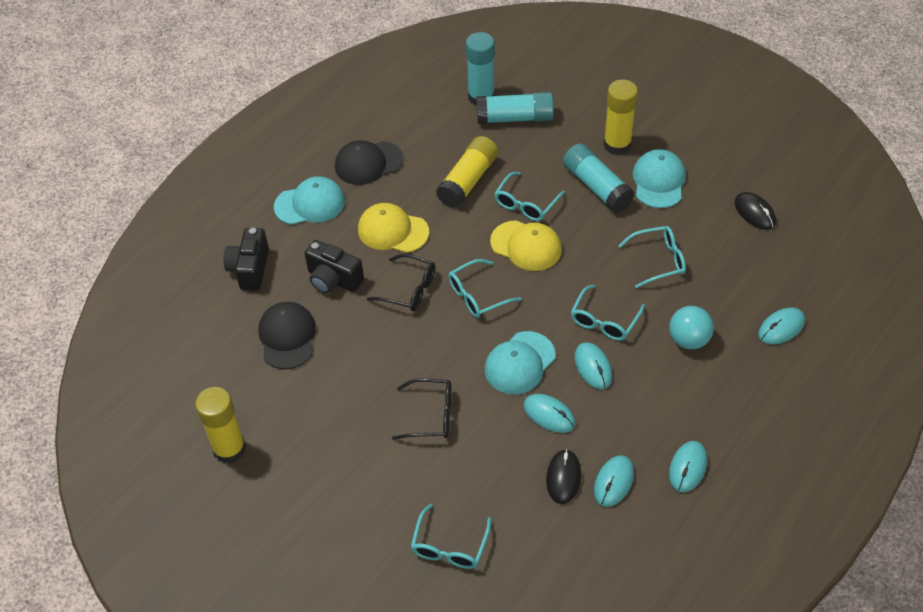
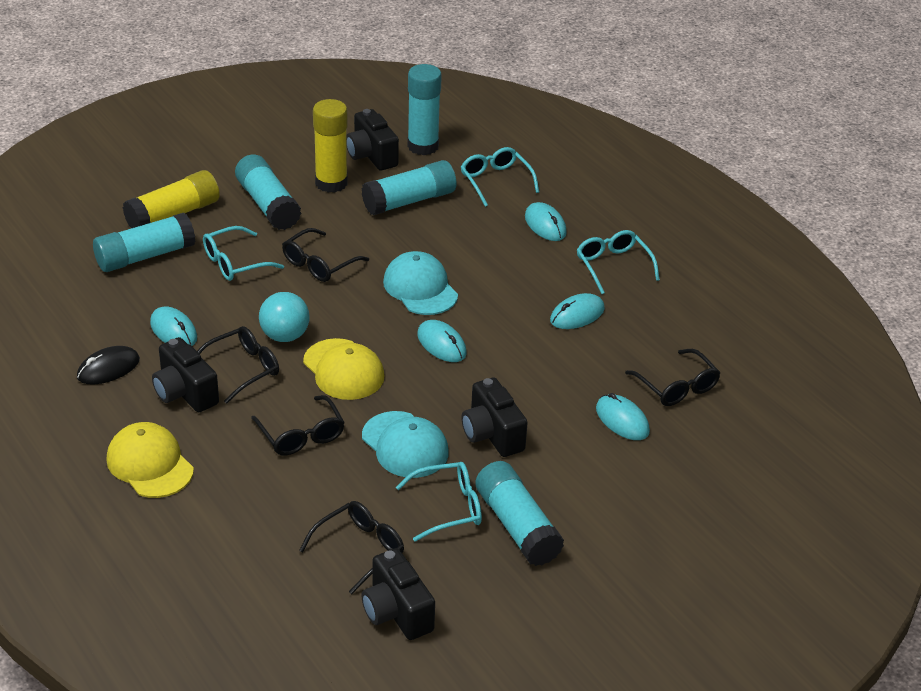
black camera: 2 -> 4
black cap: 2 -> 0
black glasses: 2 -> 5
black mouse: 2 -> 1
turquoise cap: 3 -> 2
turquoise glasses: 5 -> 4
turquoise glue stick: 3 -> 5
yellow glue stick: 3 -> 2

